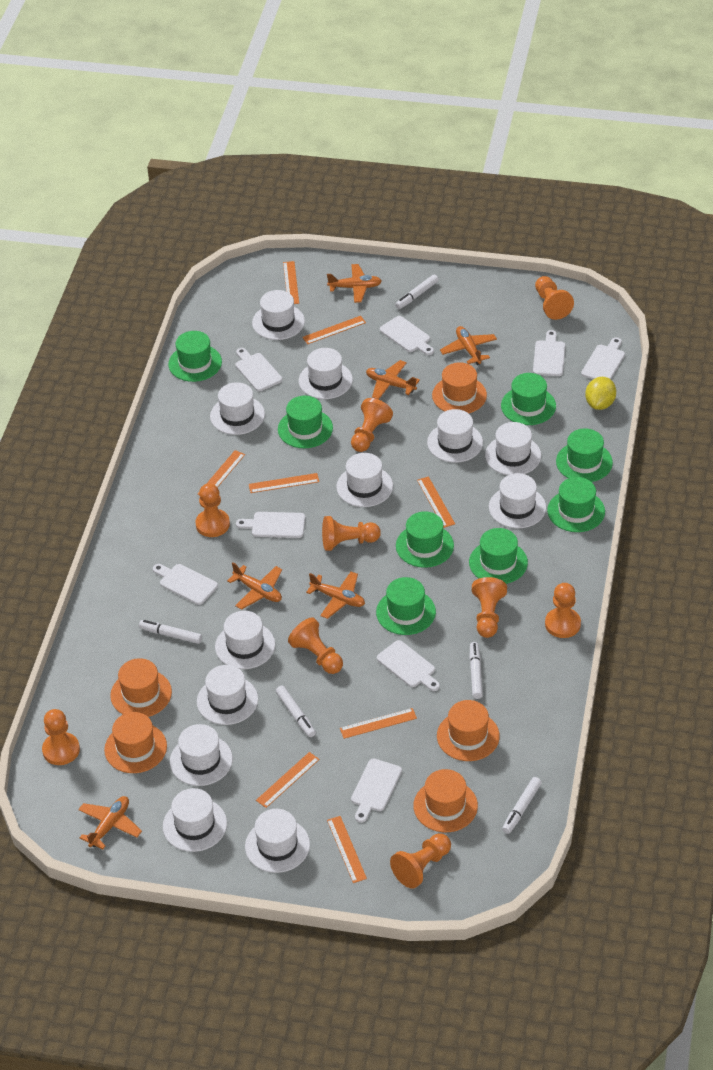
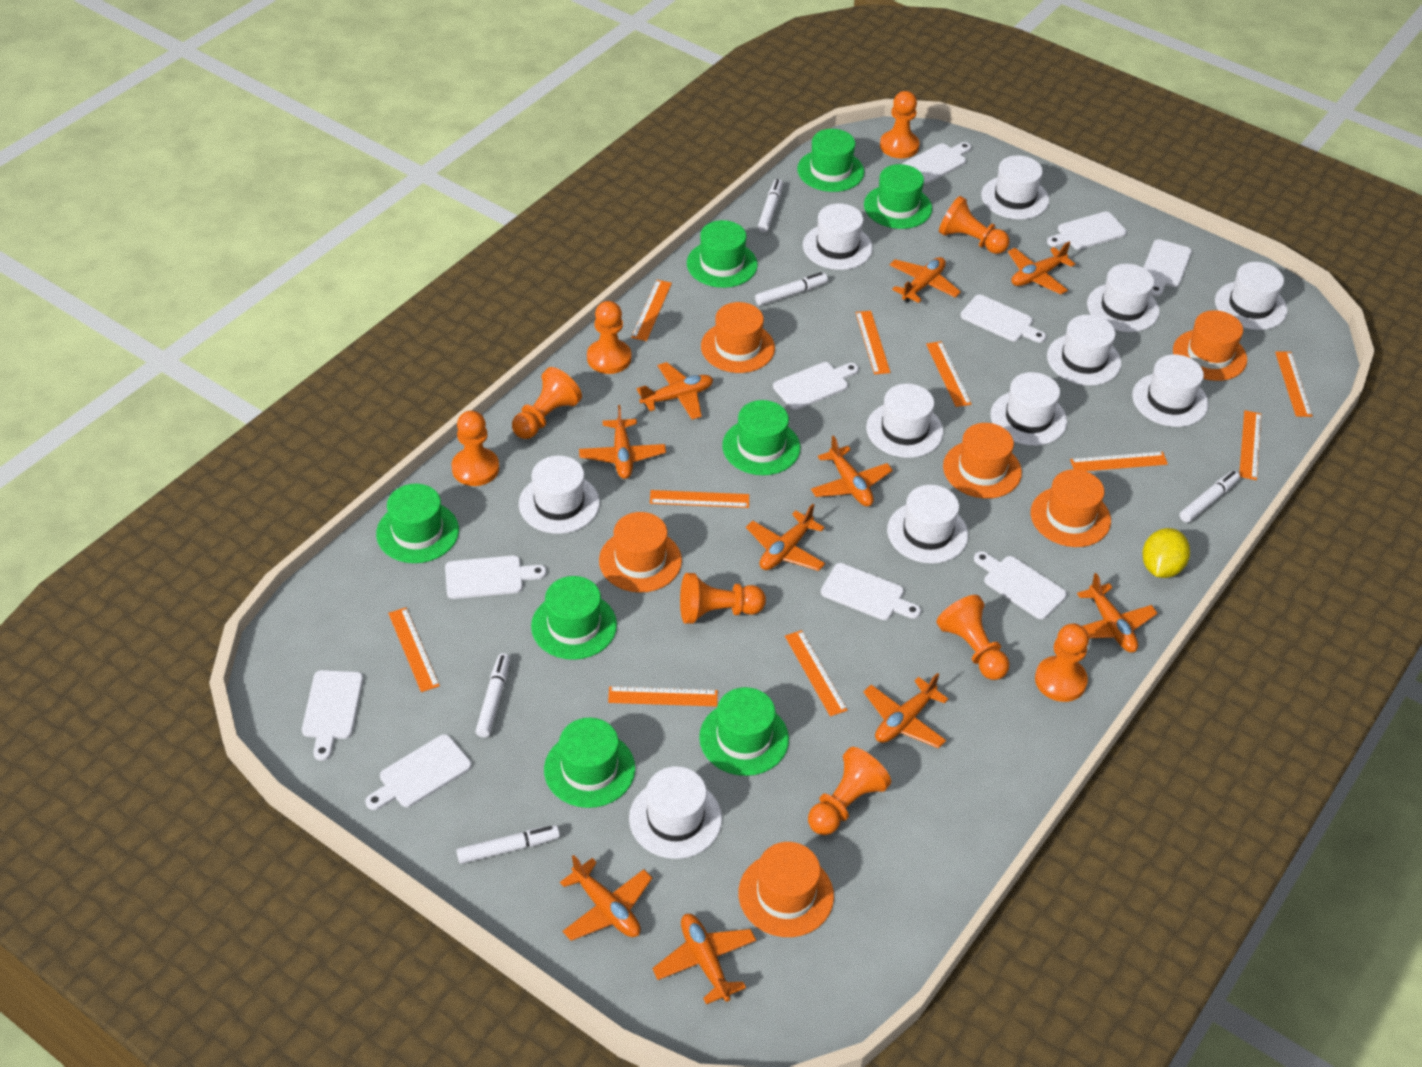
orange hat: 5 -> 6
orange plane: 6 -> 10
orange ruler: 8 -> 10
white cutting board: 8 -> 10
white hat: 12 -> 11

